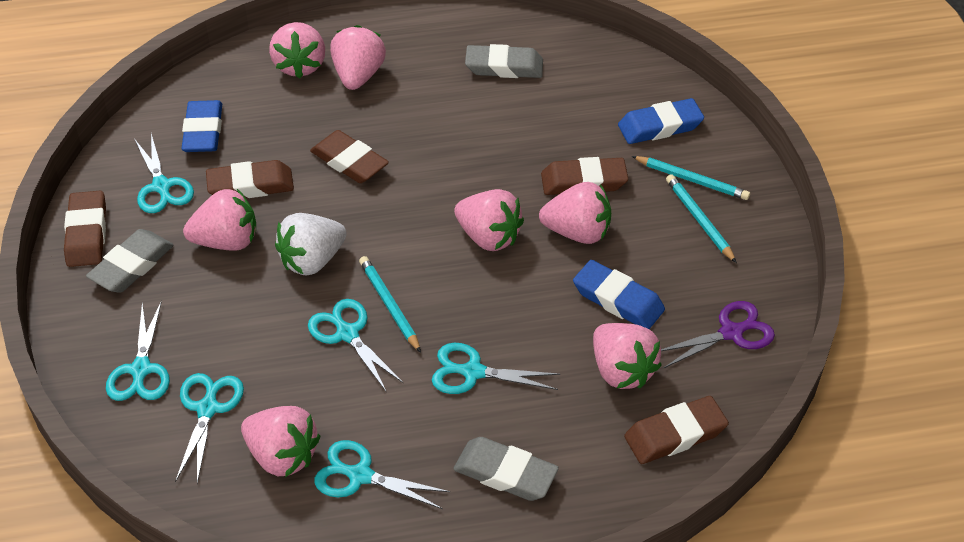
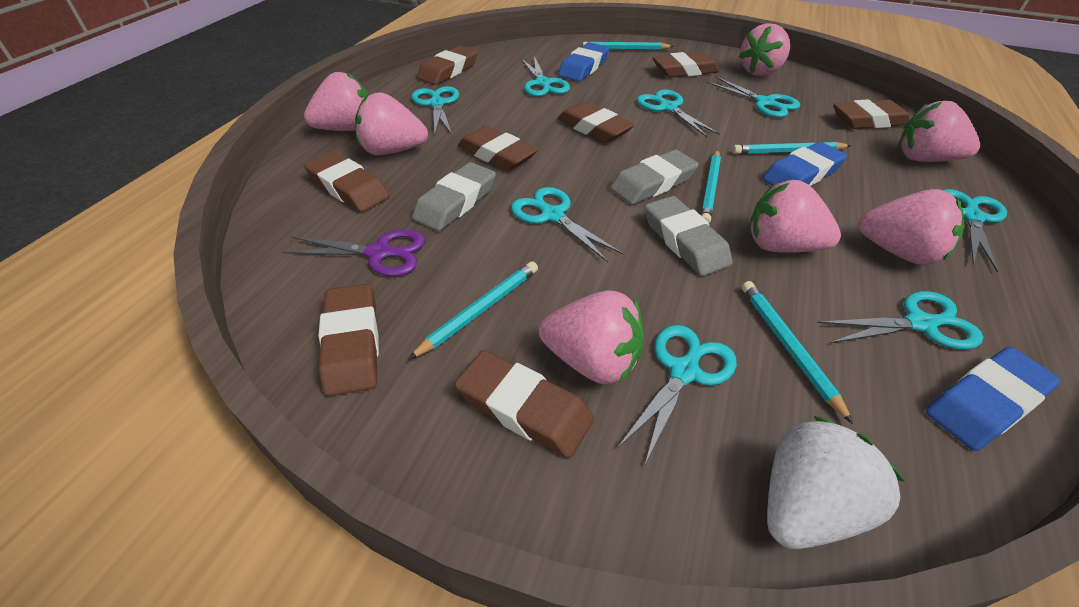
brown eraser: 5 -> 8
turquoise pencil: 3 -> 5
turquoise scissors: 6 -> 8

